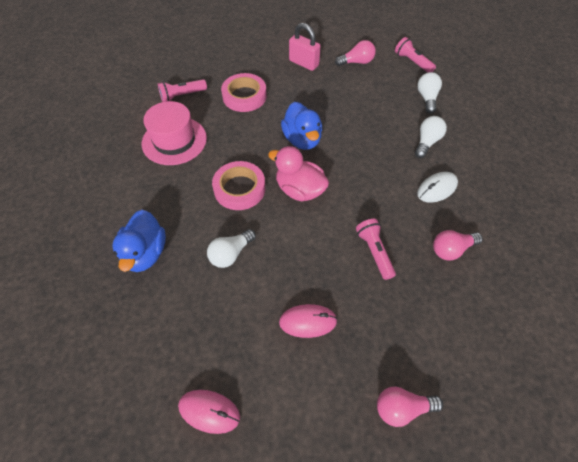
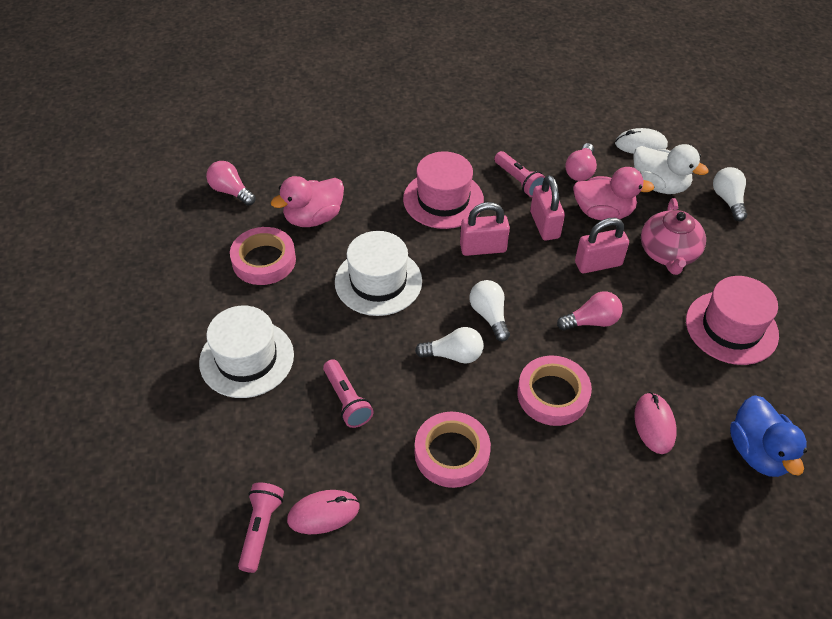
blue duck: 2 -> 1
pink duck: 1 -> 2
pink hat: 1 -> 2
pink padlock: 1 -> 3
pink tape: 2 -> 3
pink teapot: 0 -> 1
white duck: 0 -> 1
white hat: 0 -> 2

